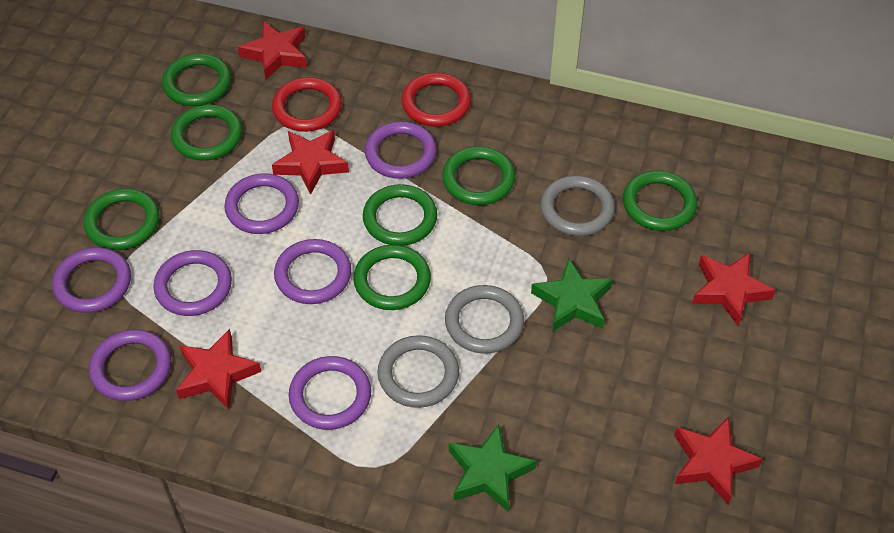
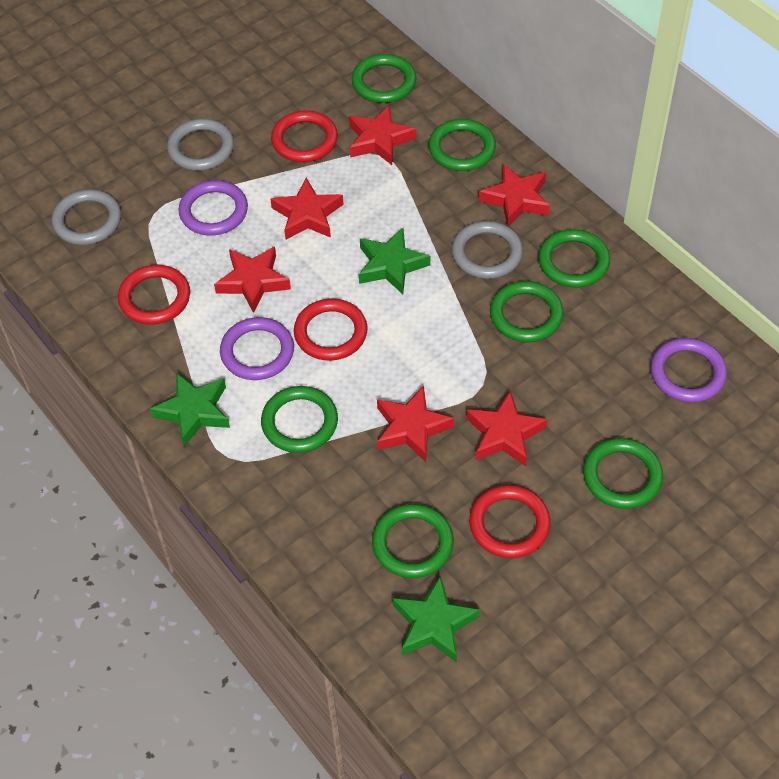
green star: 2 -> 3
purple ring: 7 -> 3
red ring: 2 -> 4
red star: 5 -> 6

